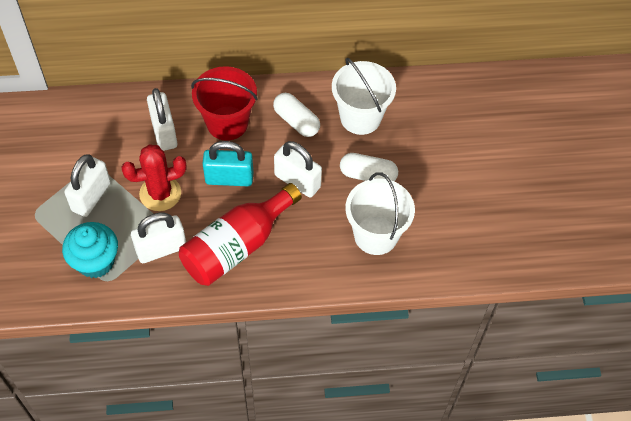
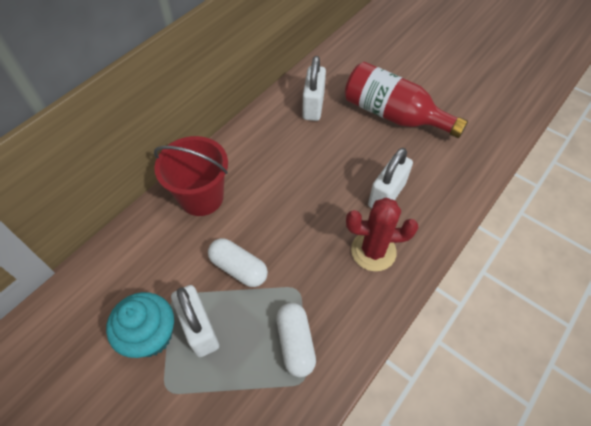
turquoise padlock: 1 -> 0
white bucket: 2 -> 0
white padlock: 4 -> 3

